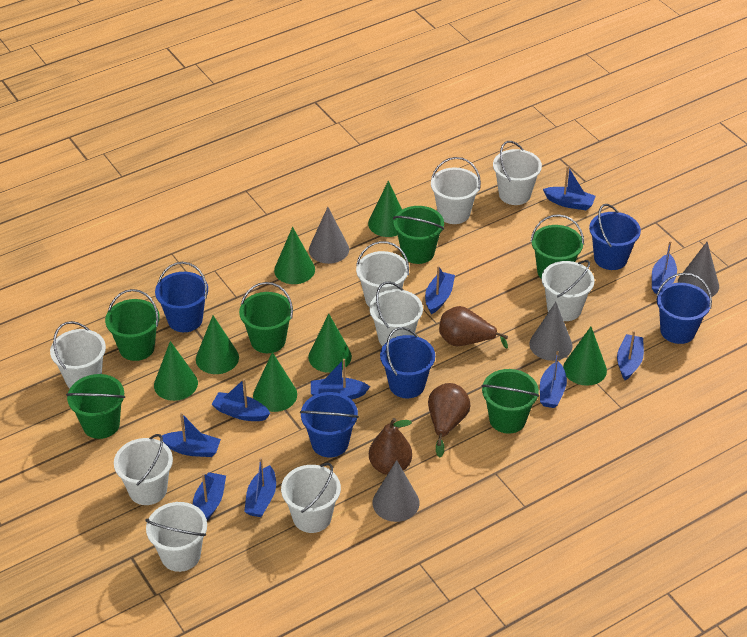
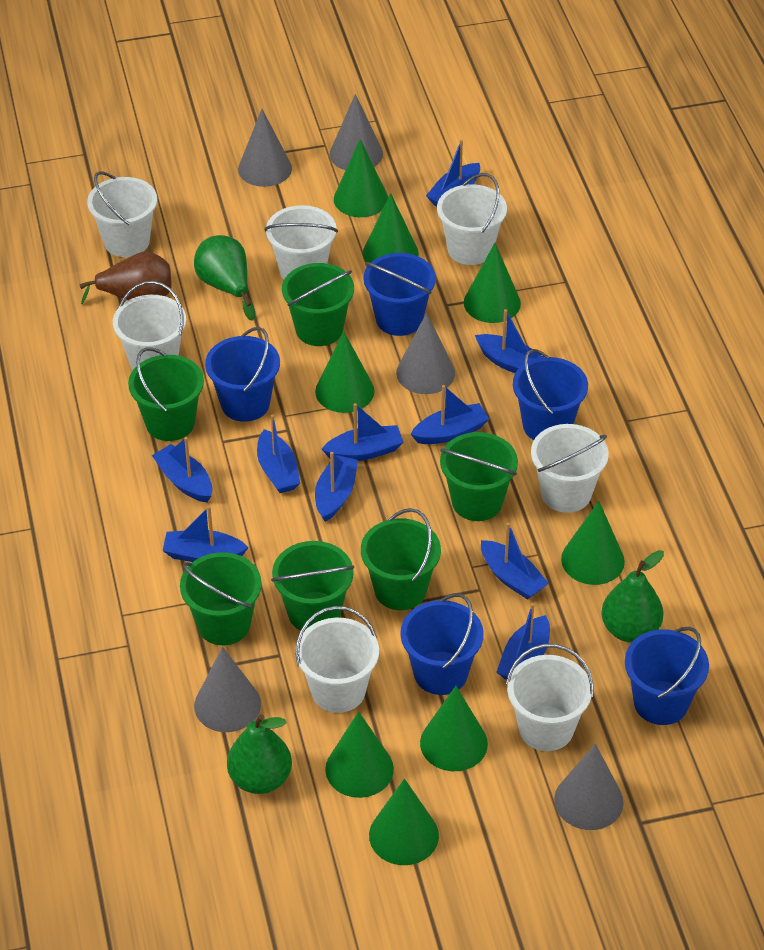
brown pear: 3 -> 1
green cone: 7 -> 8
green pear: 0 -> 3
grey cone: 4 -> 5
white bucket: 9 -> 7

